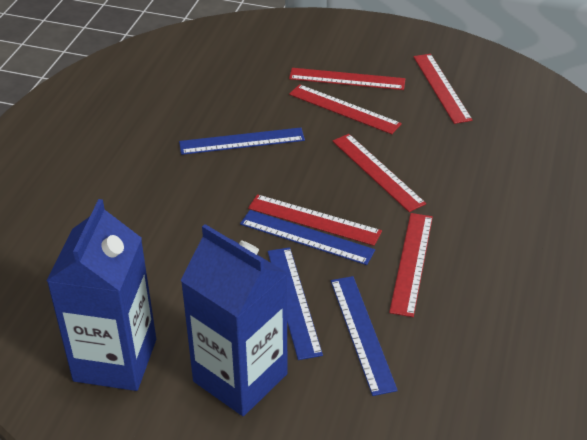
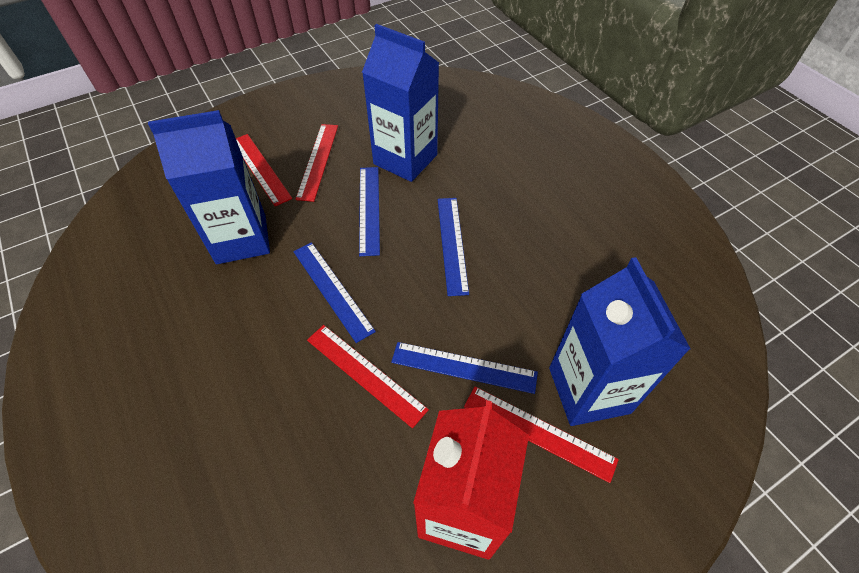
blue carton: 2 -> 3
red carton: 0 -> 1
red ruler: 6 -> 4

